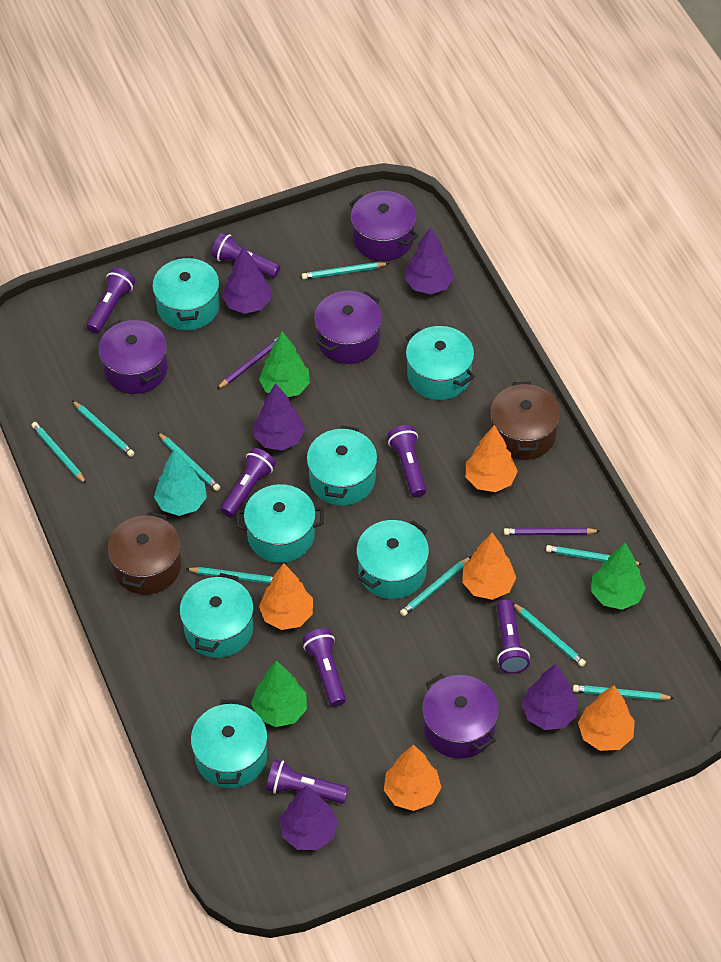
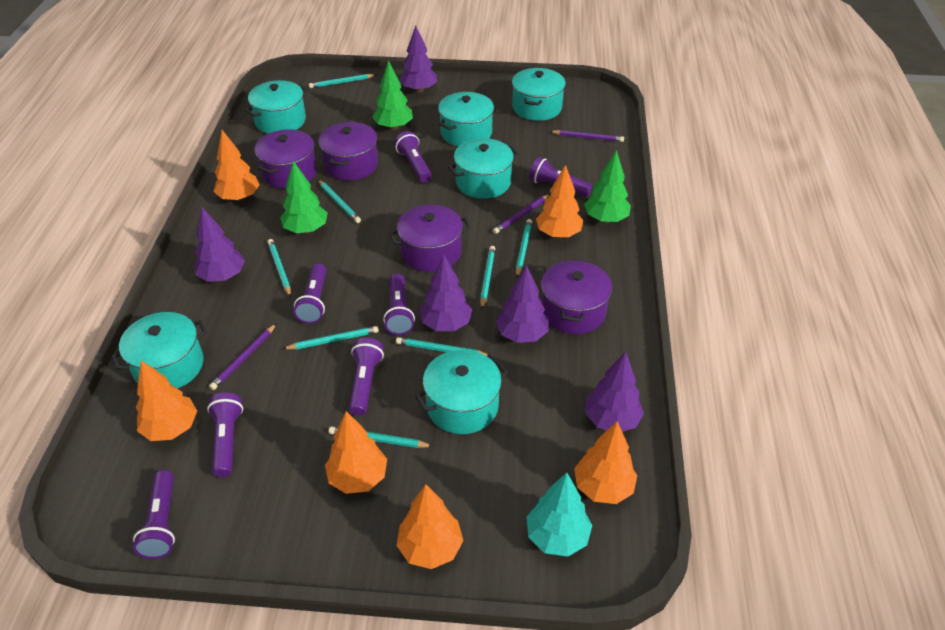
brown pot: 2 -> 0
orange tree: 5 -> 6
purple pencil: 2 -> 3
turquoise pencil: 9 -> 8
turquoise pot: 7 -> 6

